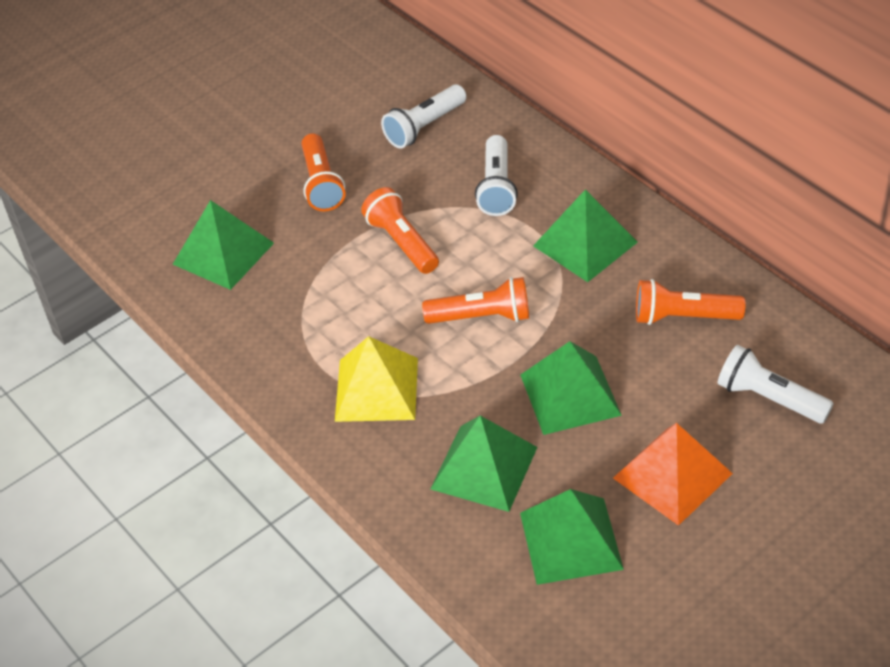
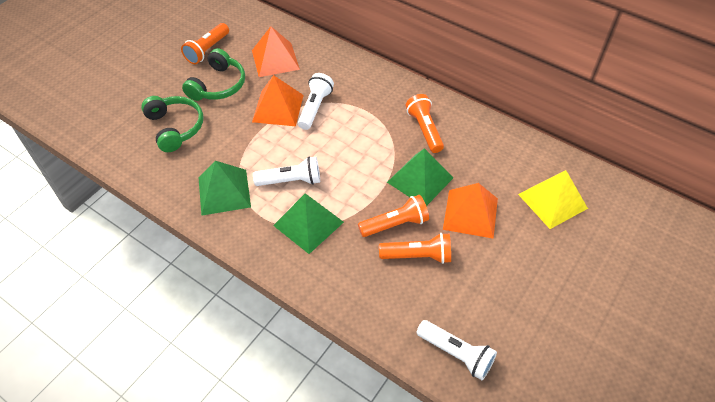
green headphones: 0 -> 2
green pyramid: 5 -> 3
orange pyramid: 1 -> 3

